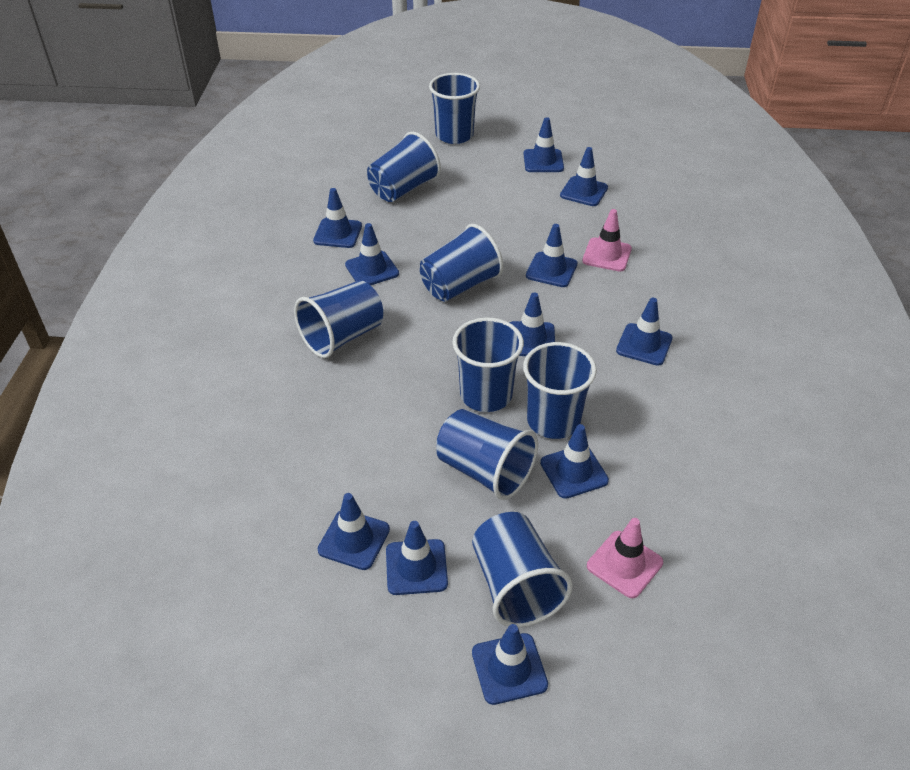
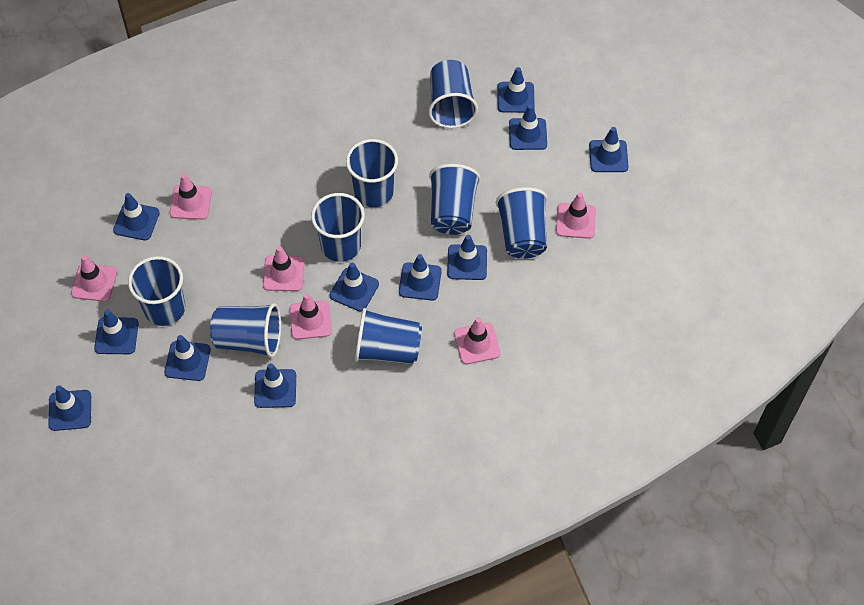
pink traffic cone: 2 -> 6

